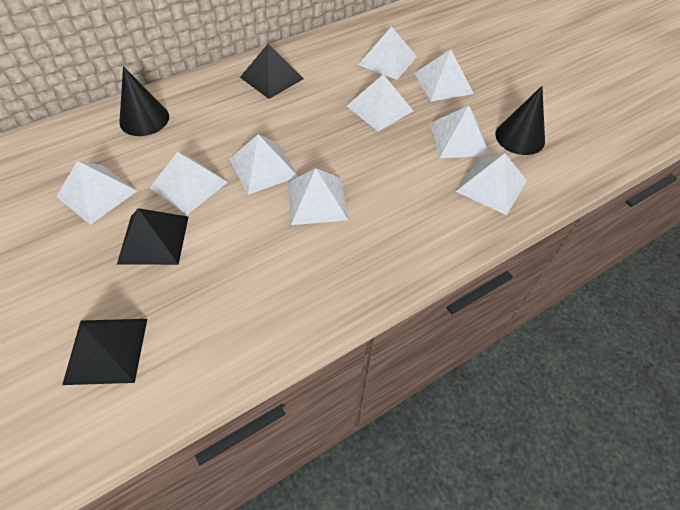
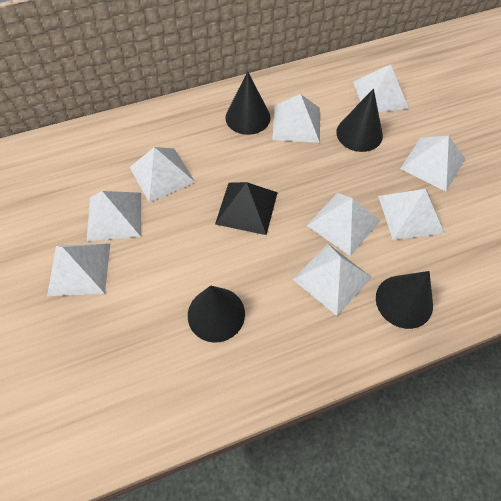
black cone: 2 -> 4
black pyramid: 3 -> 1

